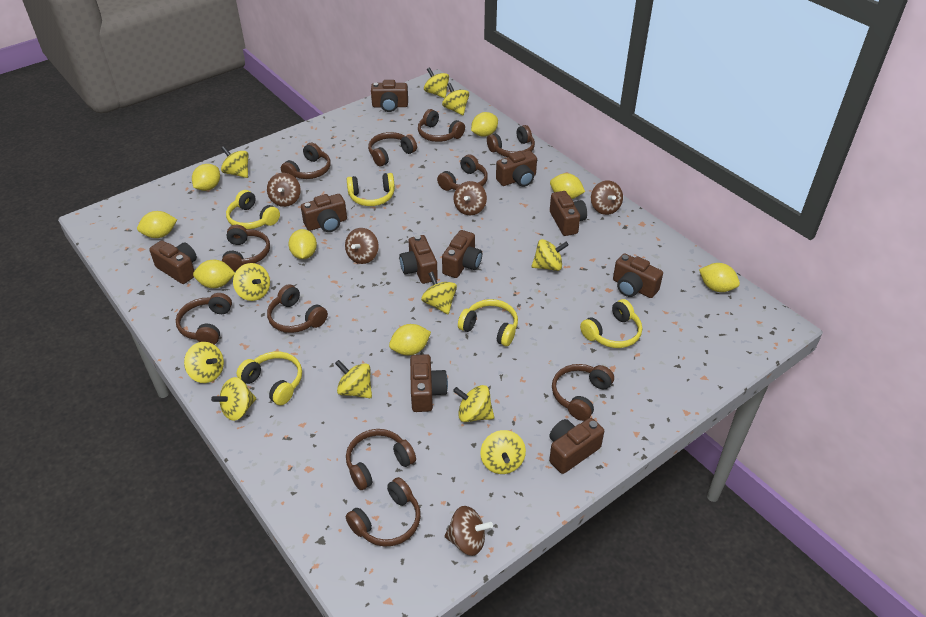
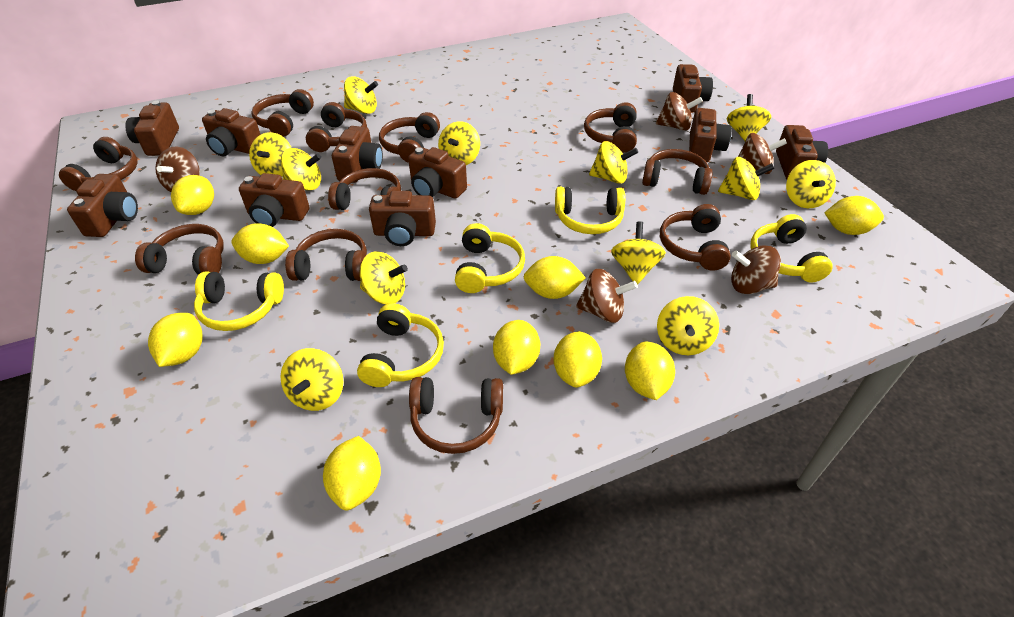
yellow lemon: 8 -> 9
yellow spinning top: 11 -> 12

